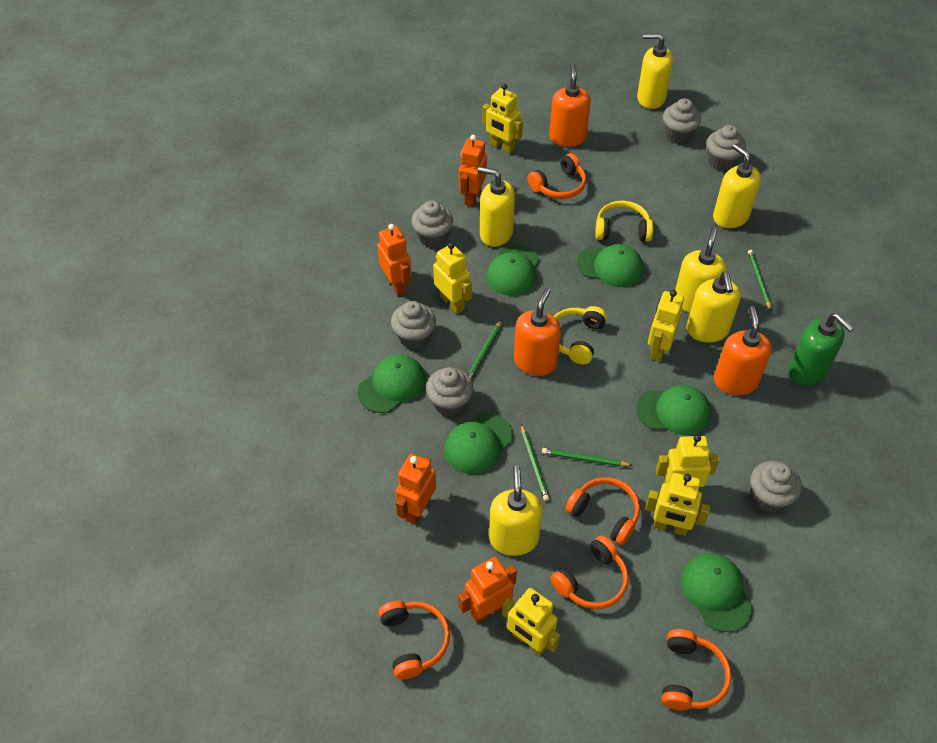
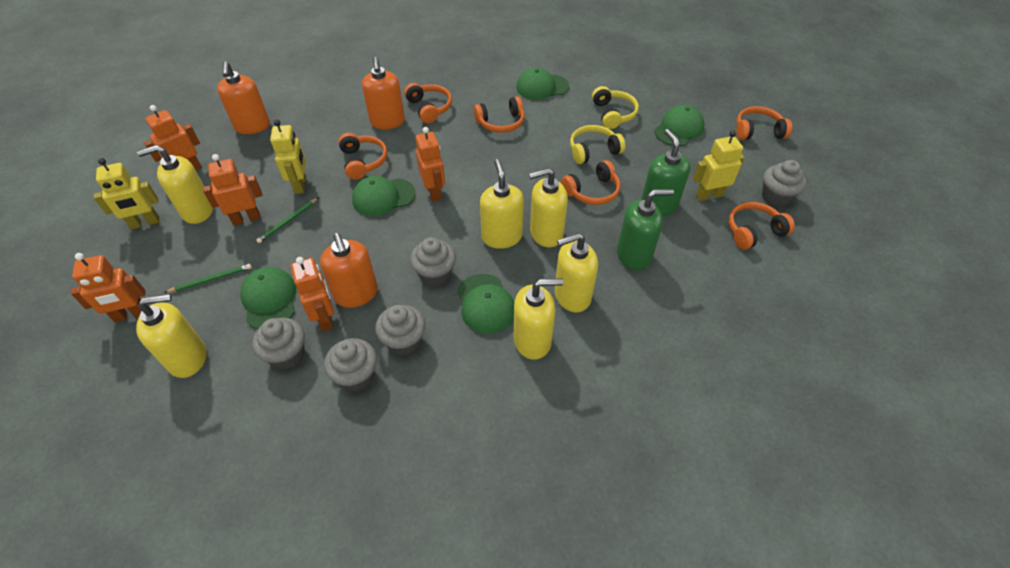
green cap: 6 -> 5
green pencil: 4 -> 2
green soap dispenser: 1 -> 2
grey cupcake: 6 -> 5
orange headphones: 5 -> 6
orange robot: 4 -> 5
yellow robot: 6 -> 3

